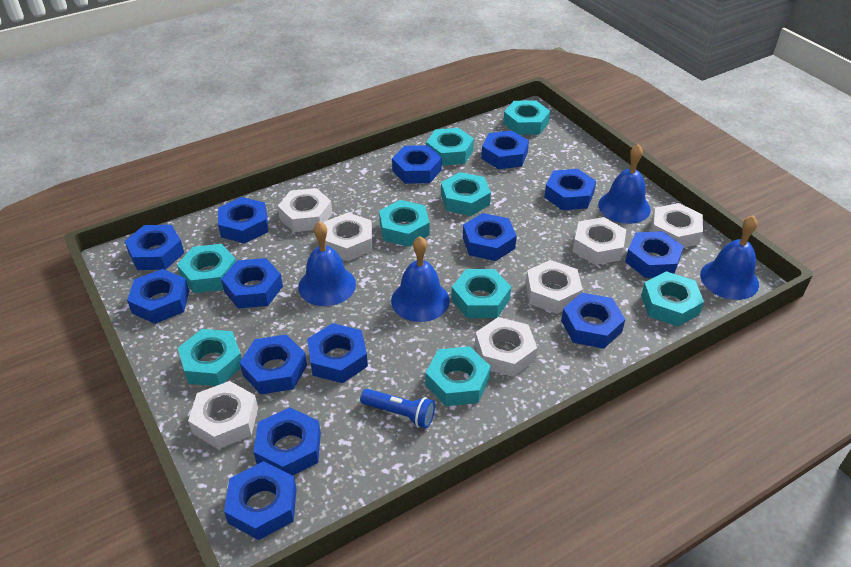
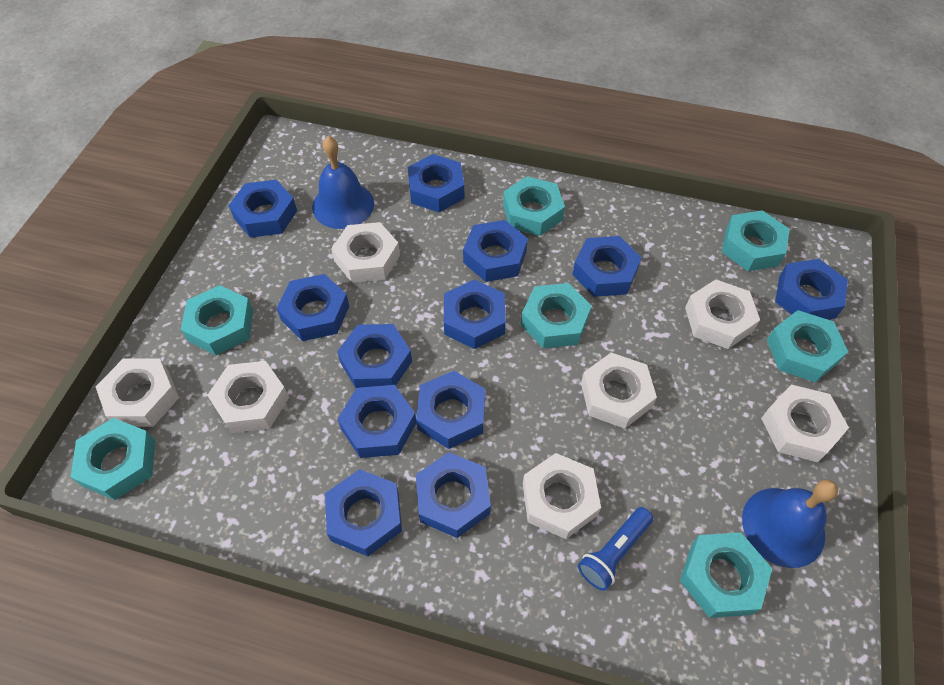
blue bell: 4 -> 2
blue nut: 14 -> 12
turquoise nut: 9 -> 7

